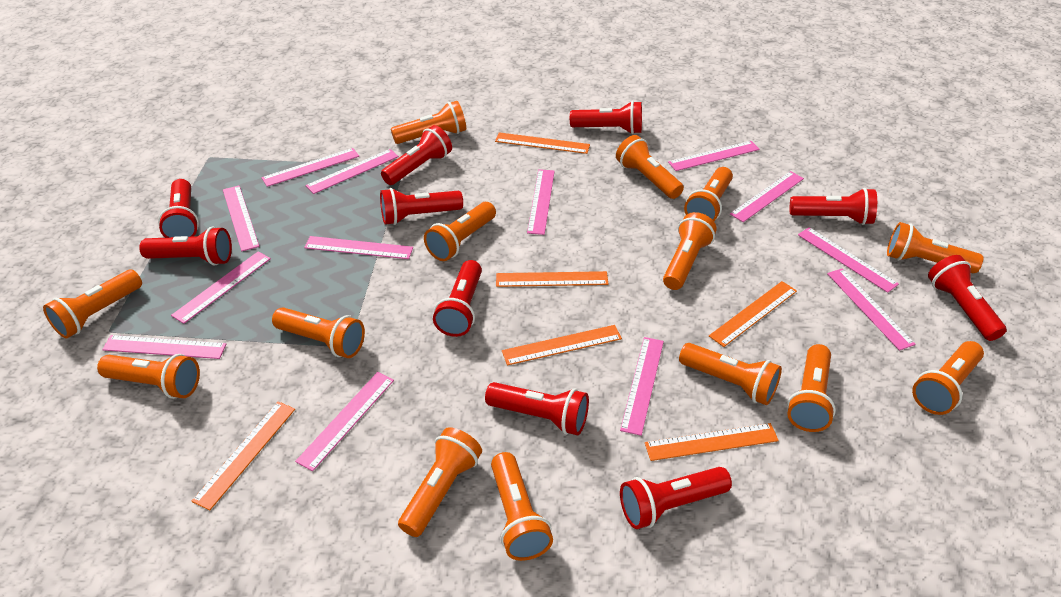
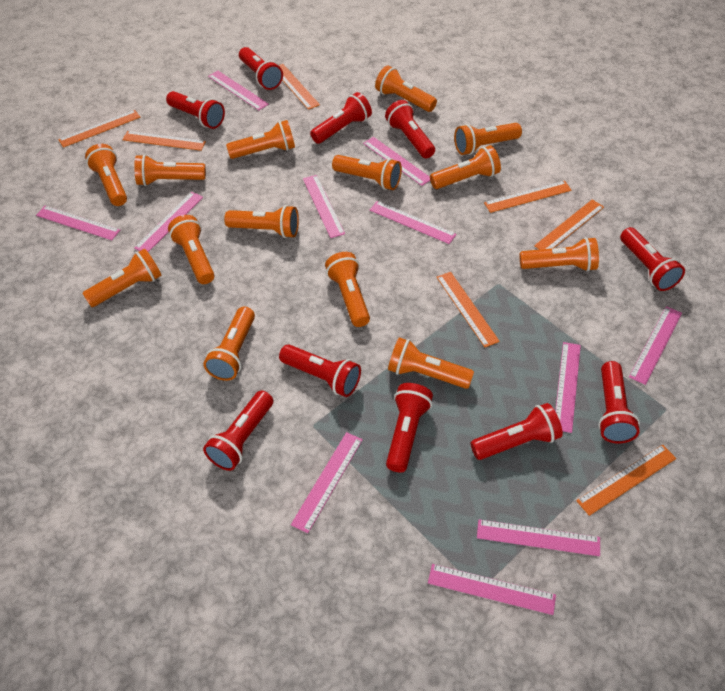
orange ruler: 6 -> 7
pink ruler: 13 -> 11

